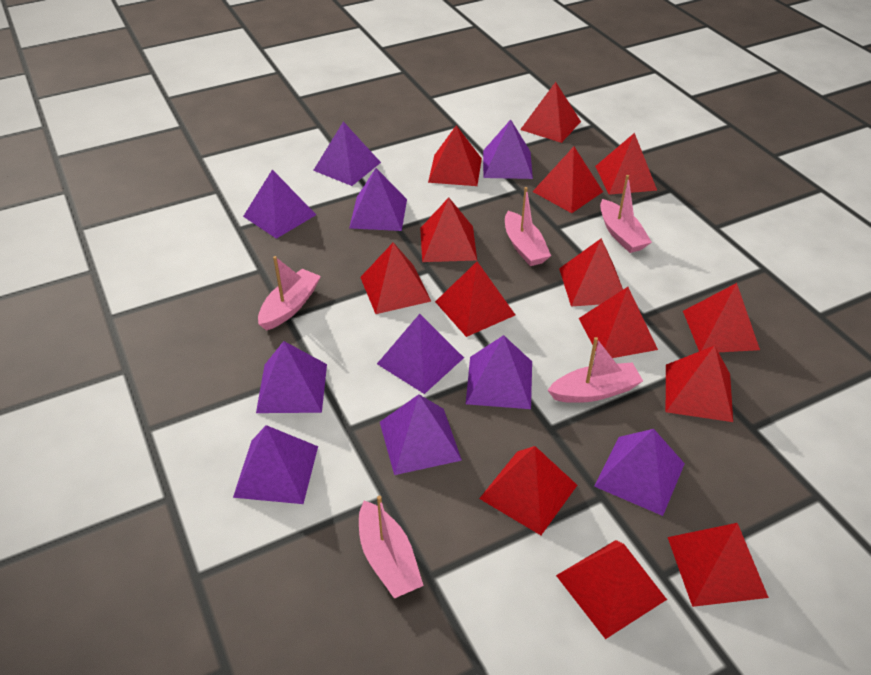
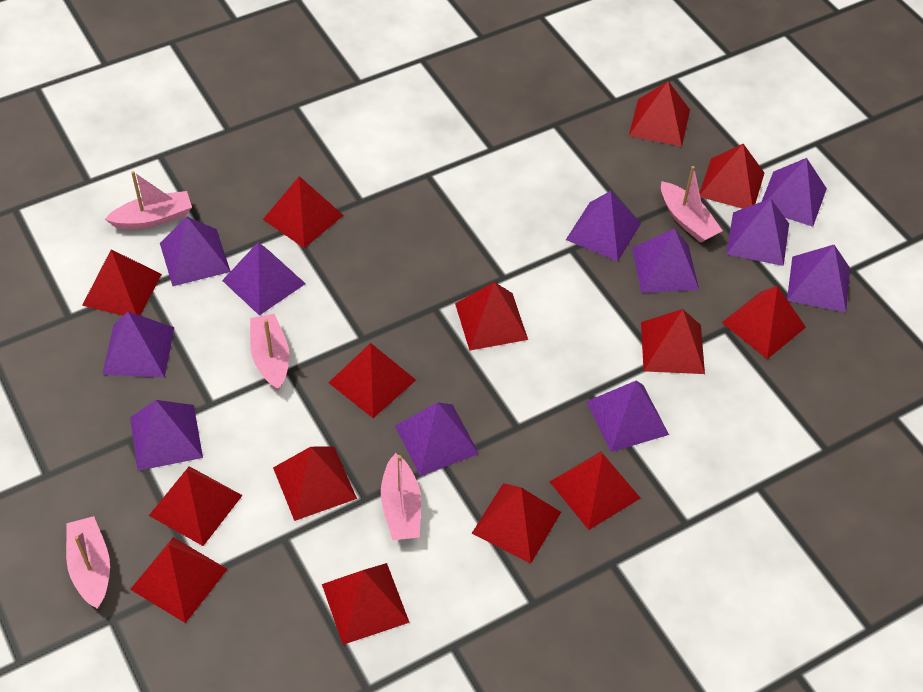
purple pyramid: 10 -> 11

